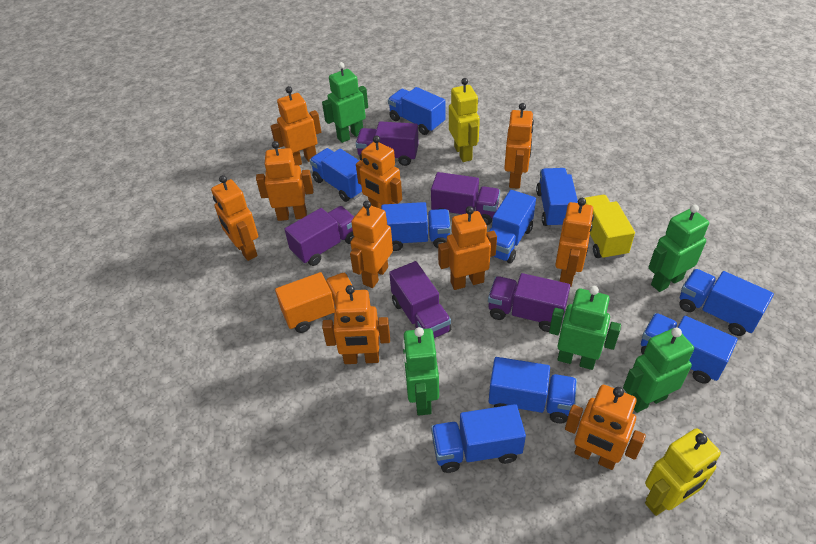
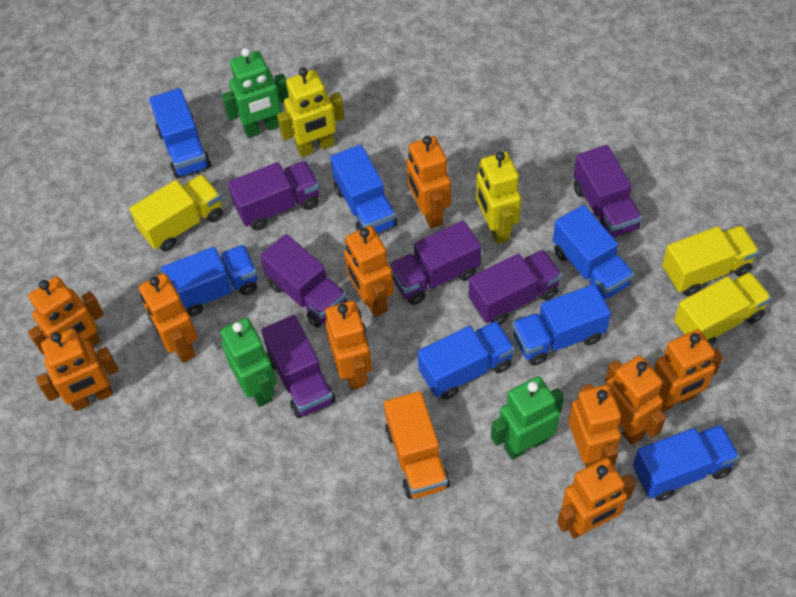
blue truck: 9 -> 7
green robot: 5 -> 3
purple truck: 5 -> 6
yellow truck: 1 -> 3

